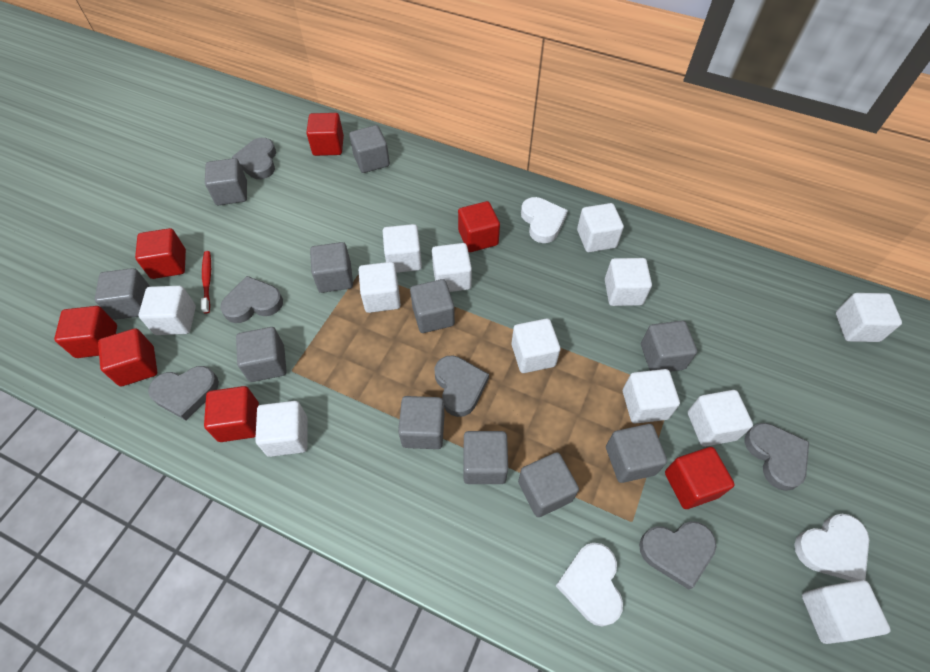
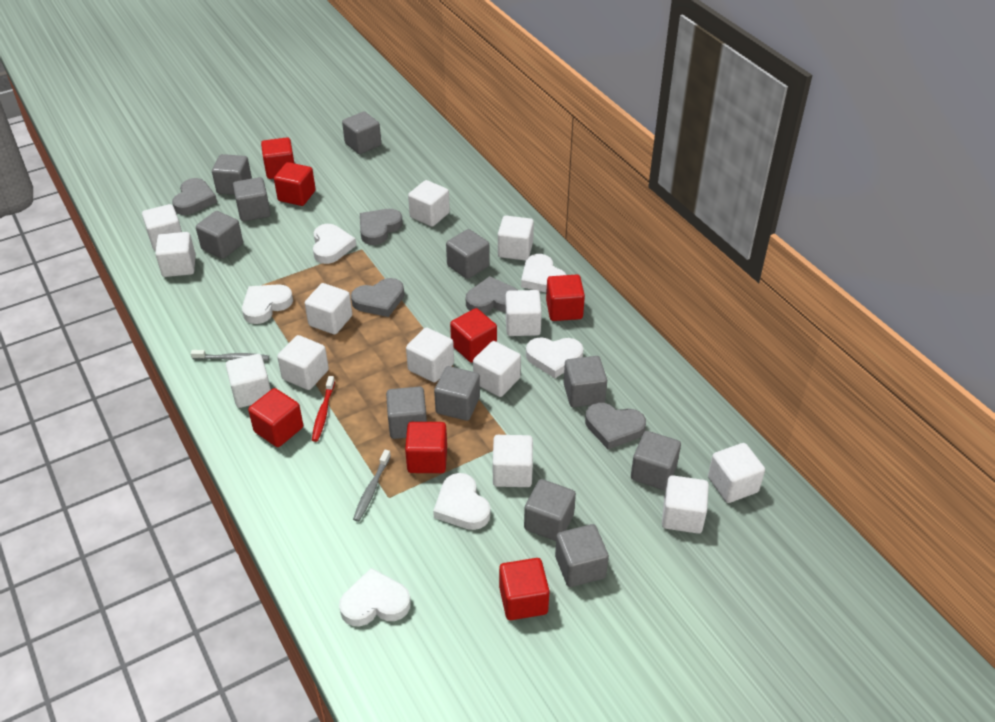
grey heart: 6 -> 5
grey toothbrush: 0 -> 2
white cube: 12 -> 13
white heart: 3 -> 6

